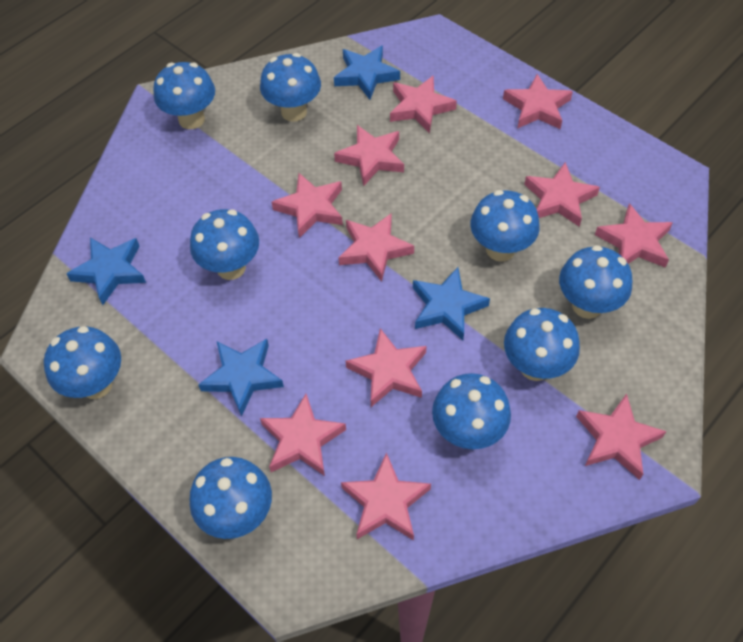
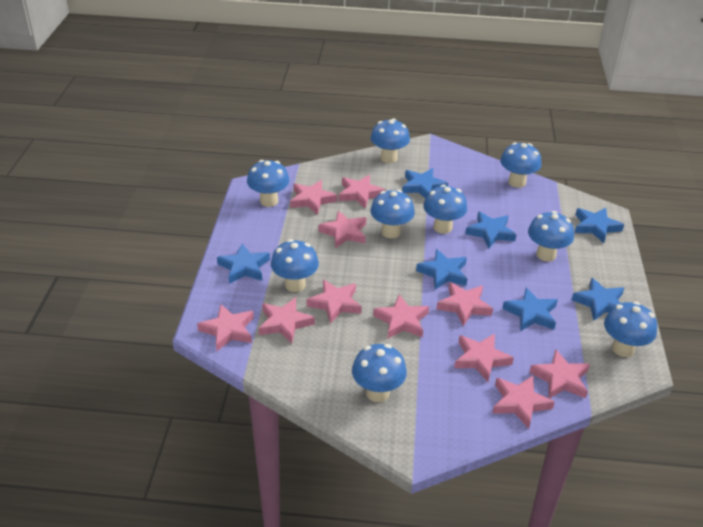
blue star: 4 -> 7

